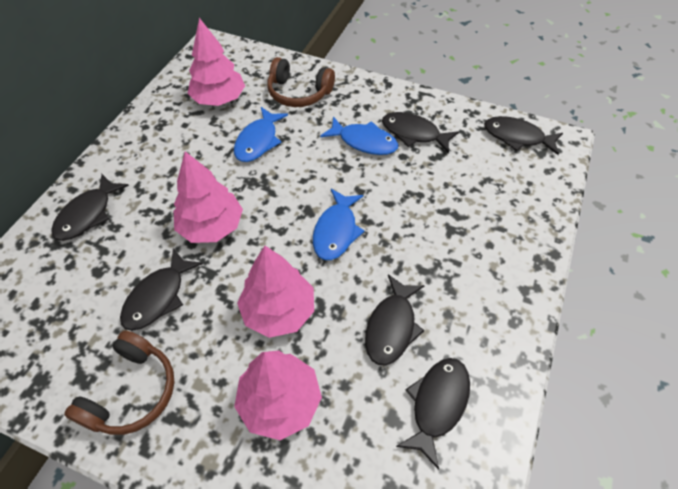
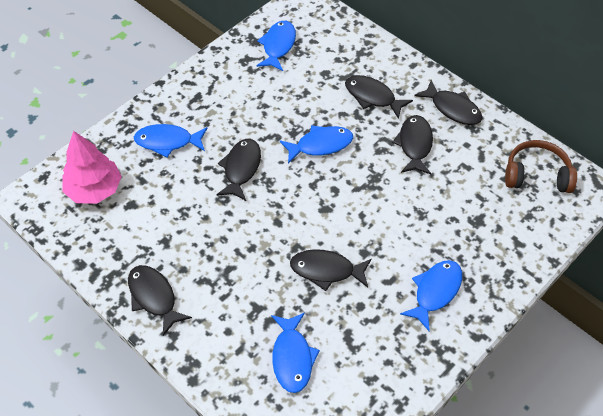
blue fish: 3 -> 5
brown headphones: 2 -> 1
pink tree: 4 -> 1

